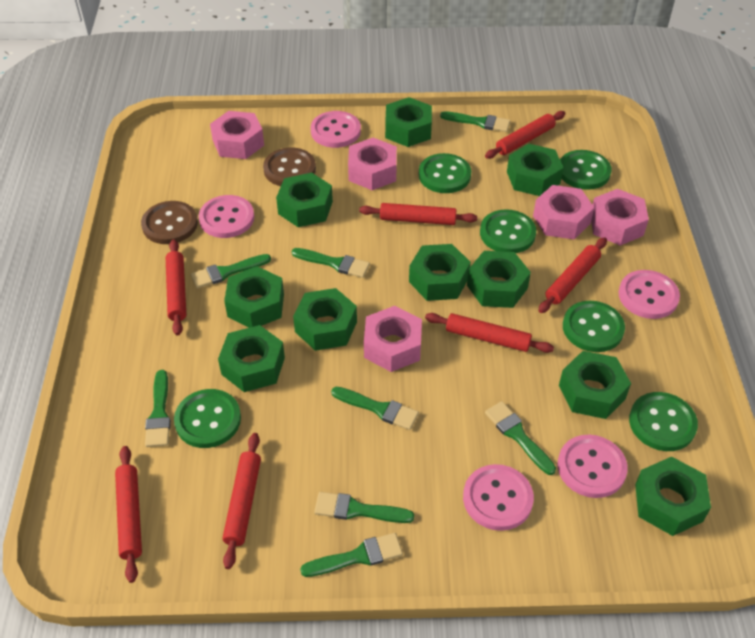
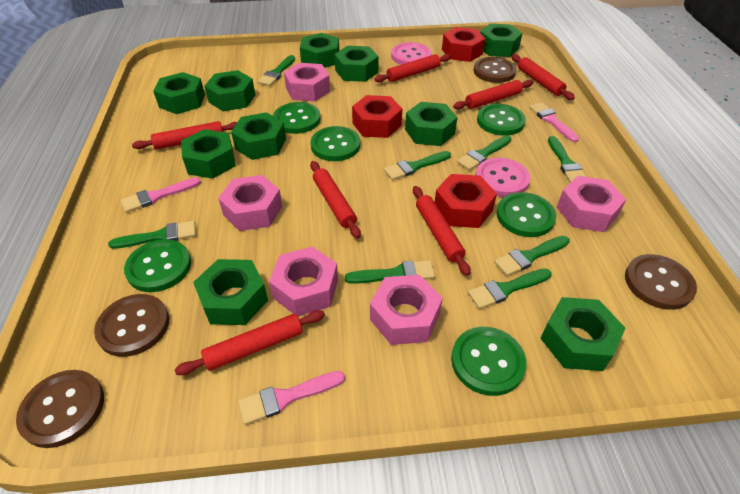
brown button: 2 -> 4
pink brush: 0 -> 3
pink button: 5 -> 2
red nut: 0 -> 3

